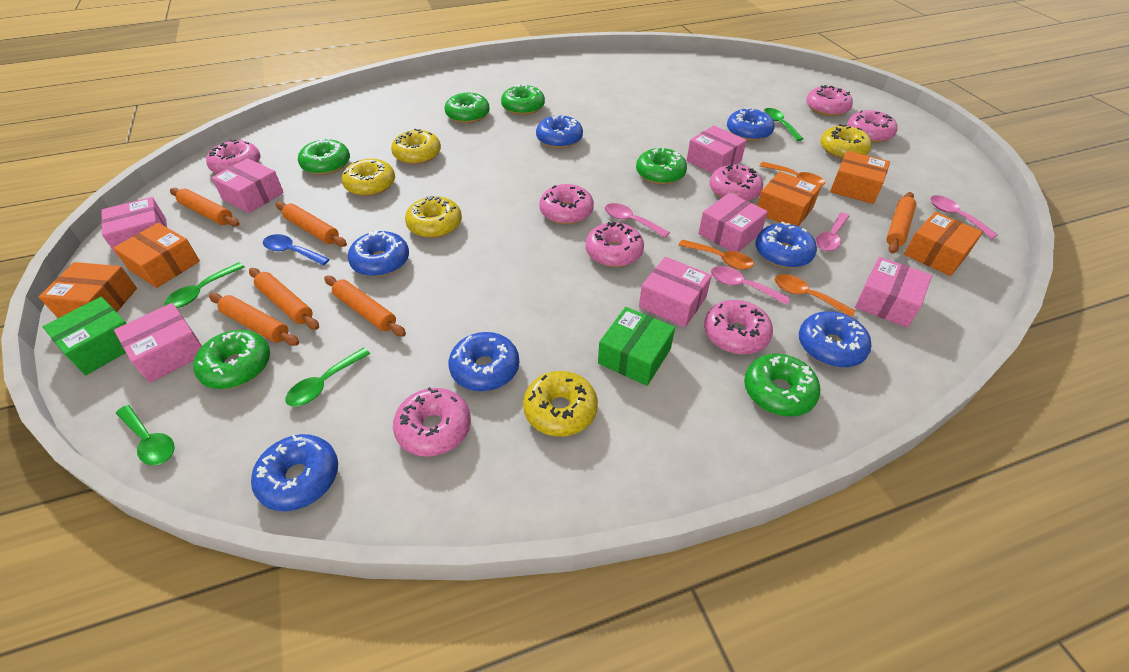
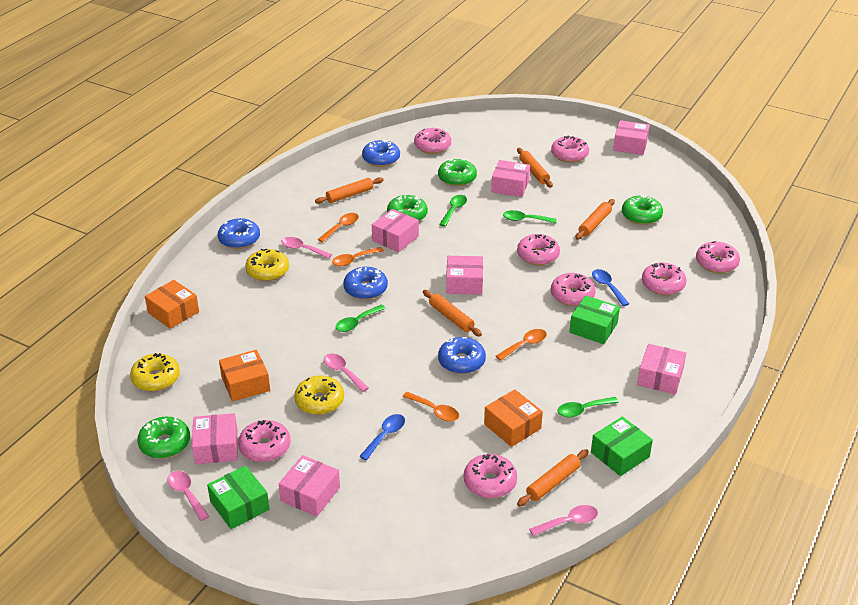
blue donut: 7 -> 4
blue spoon: 1 -> 2
green box: 2 -> 3
green donut: 6 -> 4
orange box: 5 -> 3
orange rolling pin: 6 -> 5
orange spoon: 3 -> 4
yellow donut: 5 -> 3

